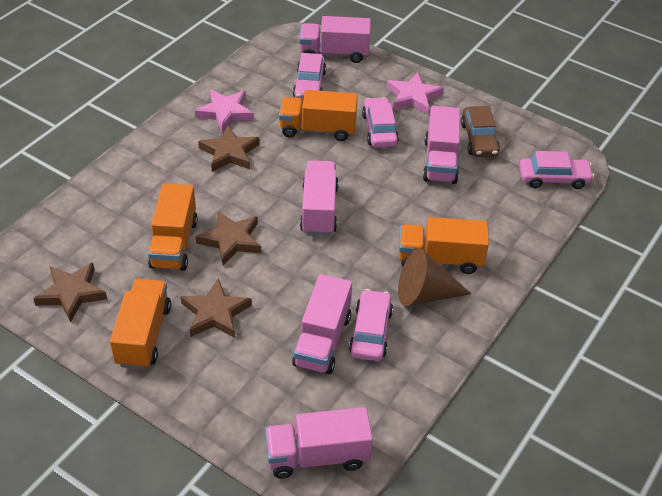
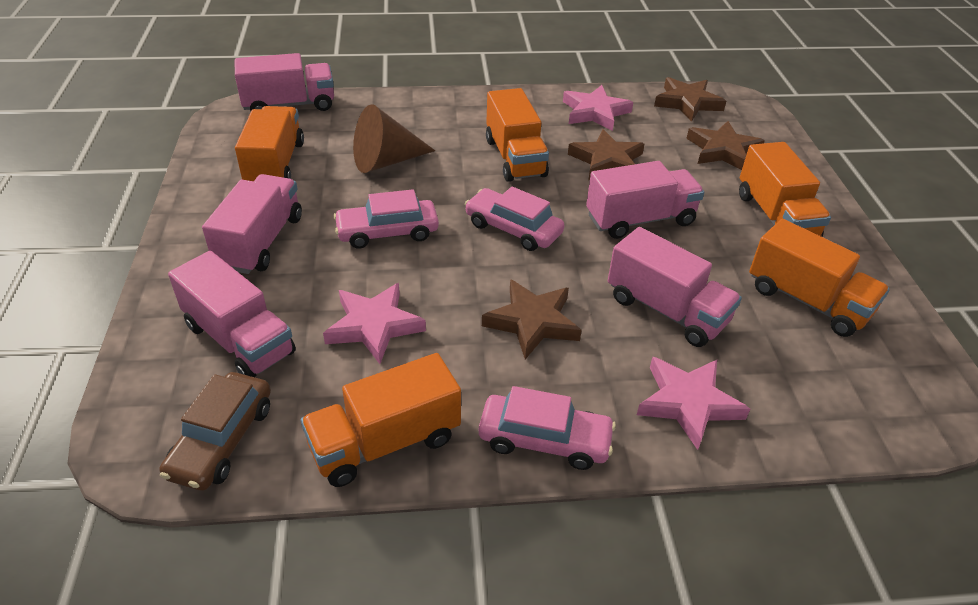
orange truck: 4 -> 5
pink car: 4 -> 3
pink star: 2 -> 3

